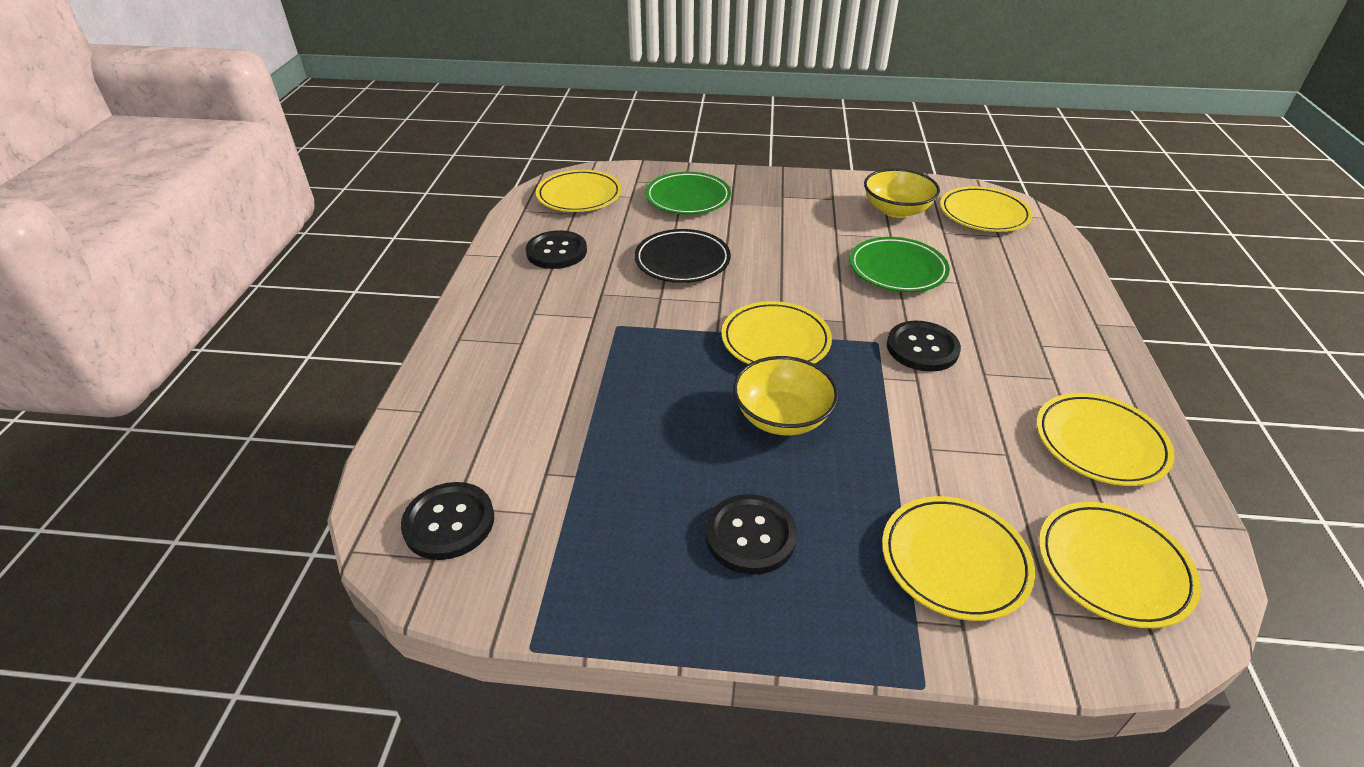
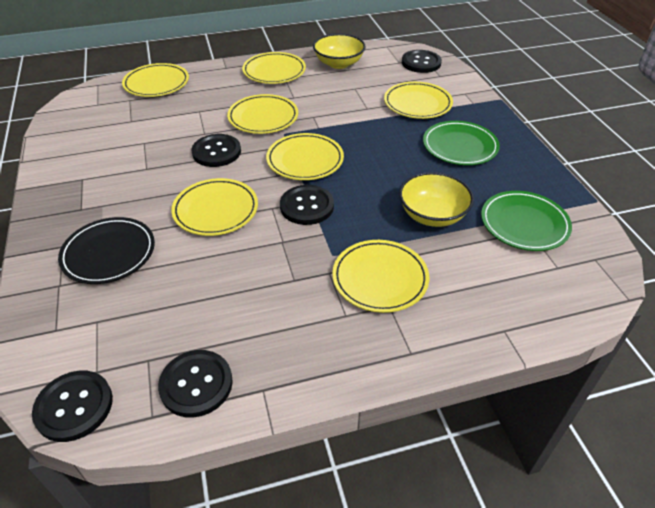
black button: 4 -> 5
yellow plate: 6 -> 7

